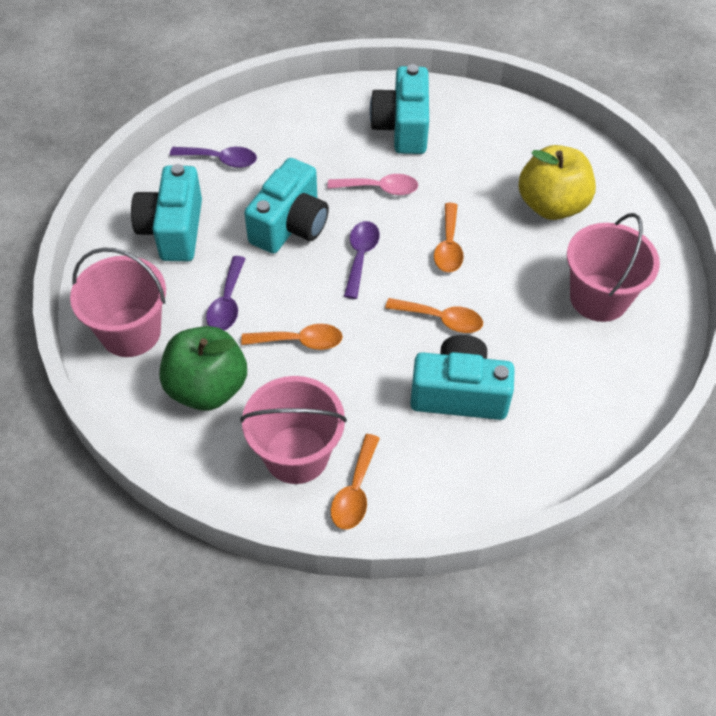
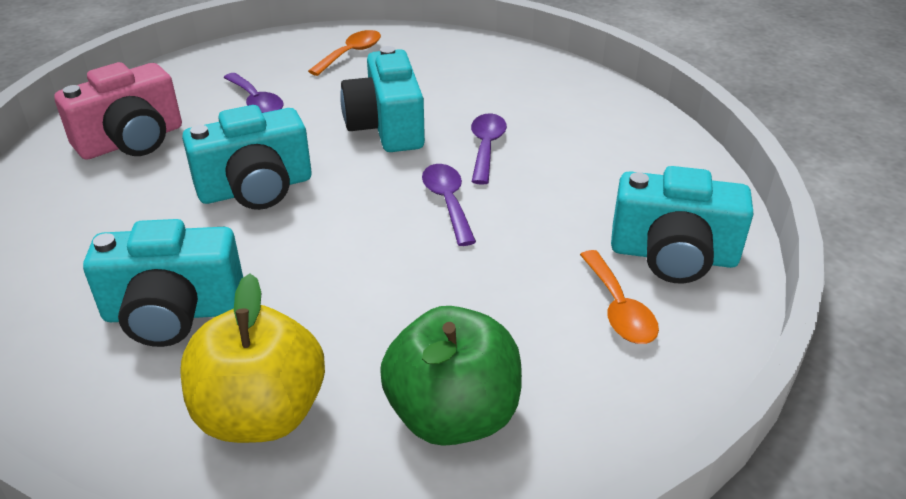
orange spoon: 4 -> 2
pink bucket: 3 -> 0
pink camera: 0 -> 1
pink spoon: 1 -> 0

